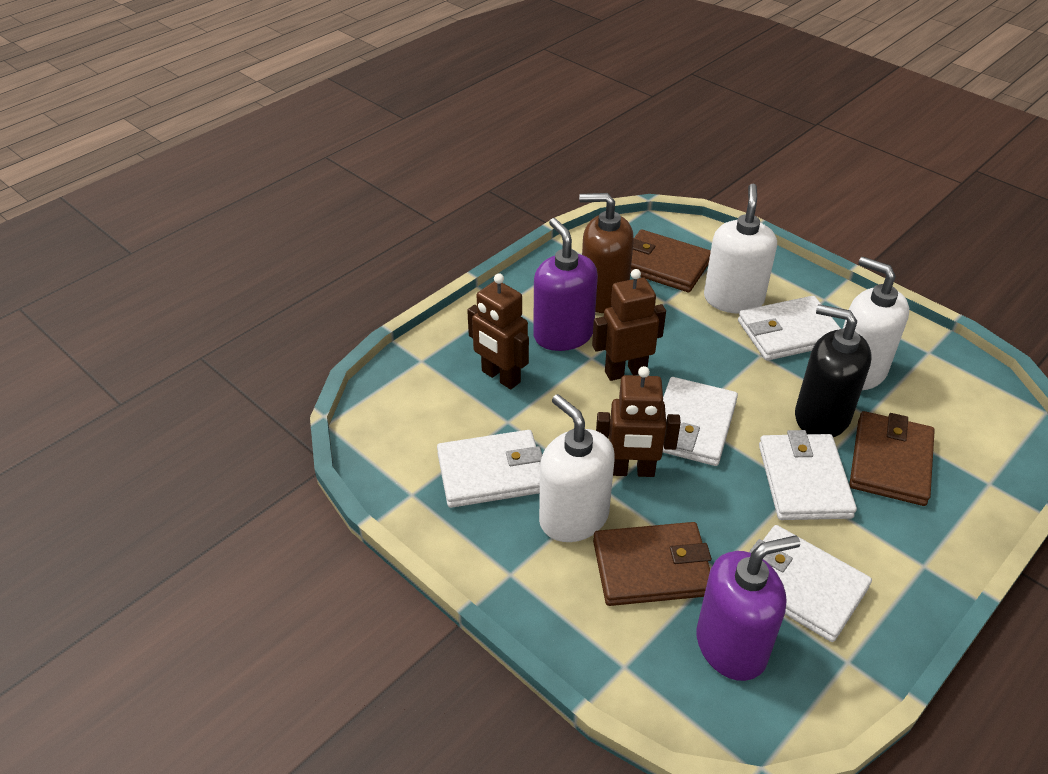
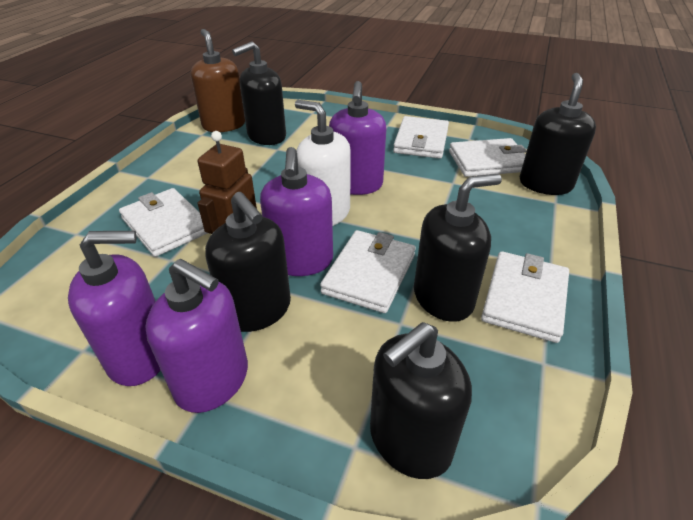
black soap dispenser: 1 -> 5
brown robot: 3 -> 1
brown wallet: 3 -> 0
purple soap dispenser: 2 -> 4
white soap dispenser: 3 -> 1

